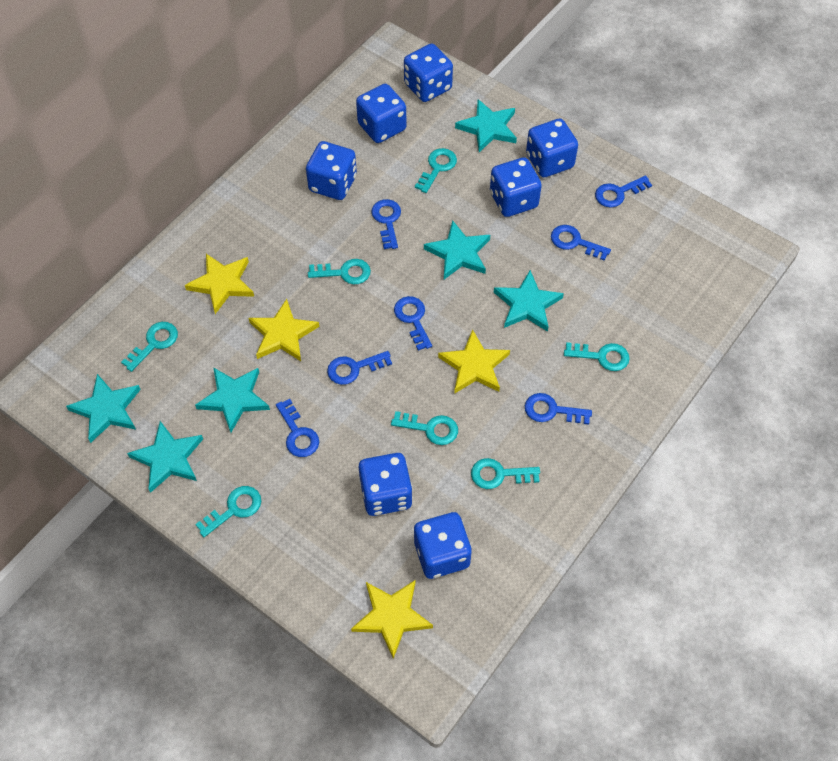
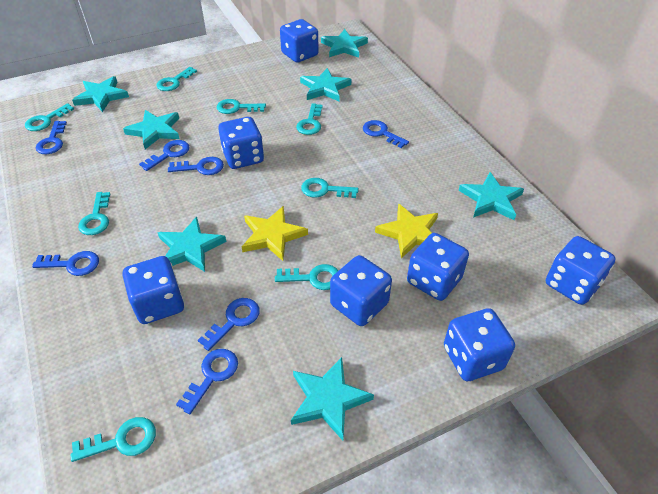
turquoise key: 7 -> 8
turquoise star: 6 -> 7
yellow star: 4 -> 2

